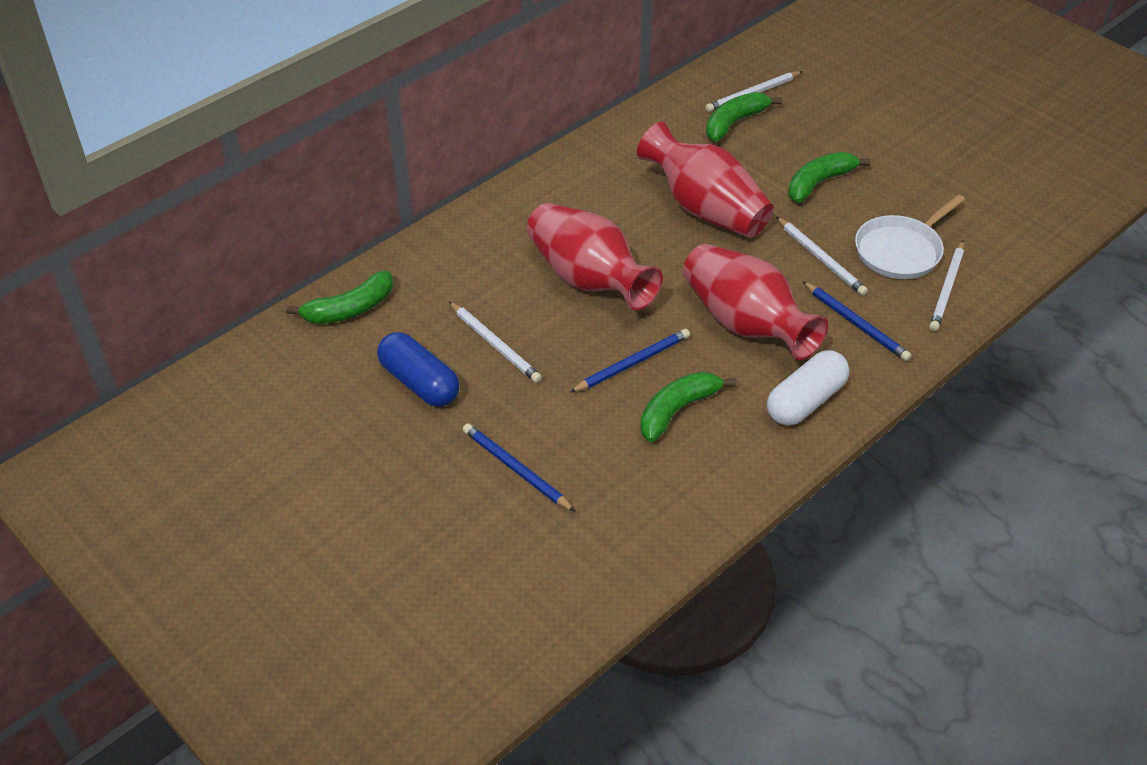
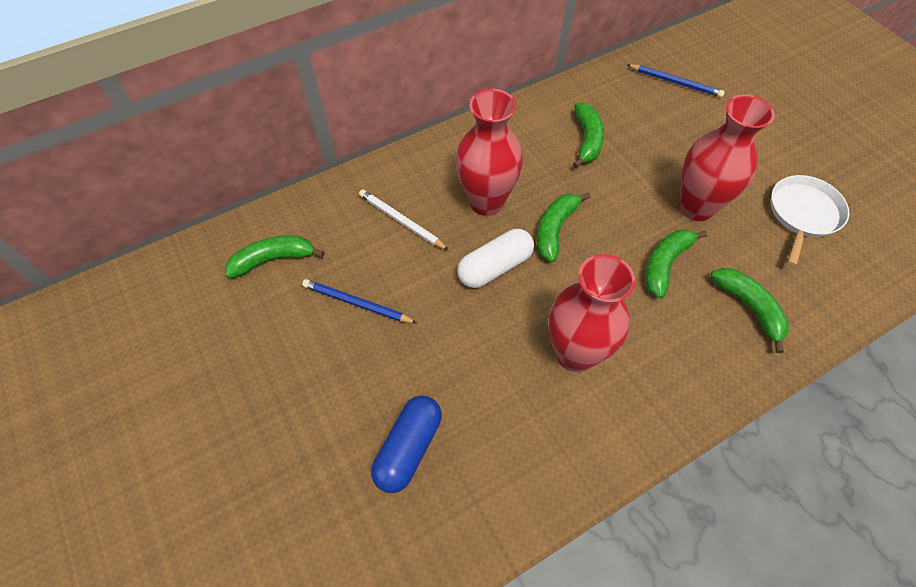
blue pencil: 3 -> 2
green banana: 4 -> 5
white pencil: 4 -> 1

